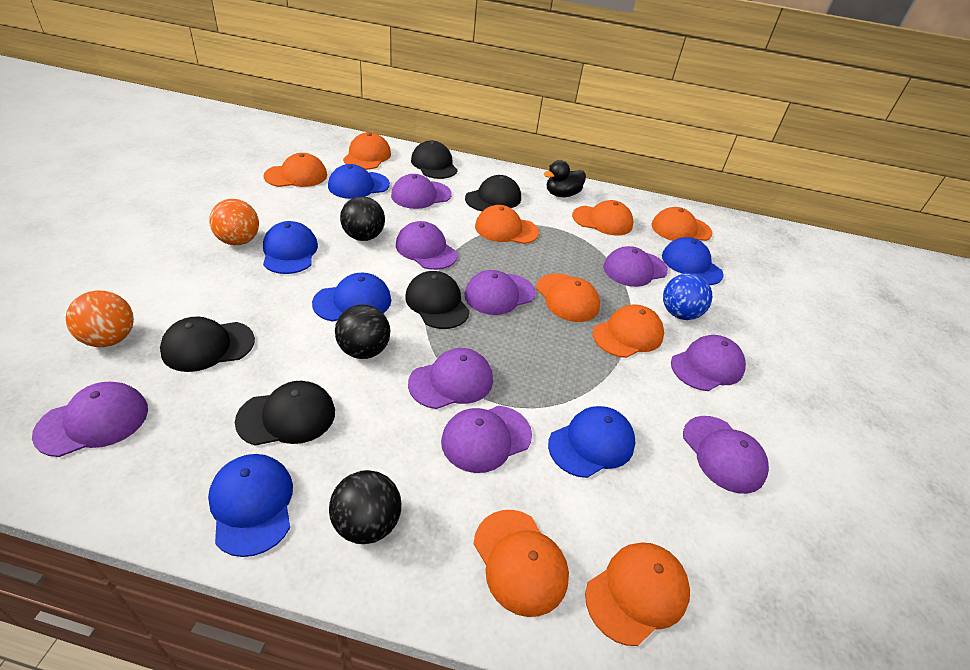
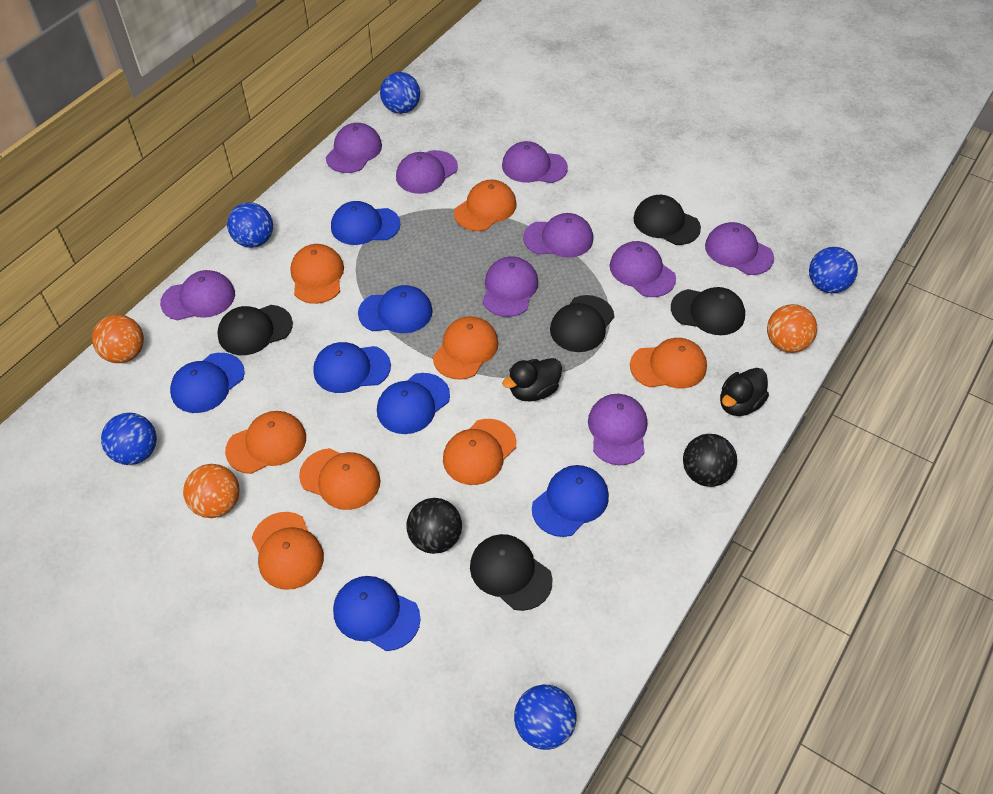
black ball: 3 -> 2
black duck: 1 -> 2
blue ball: 1 -> 5
blue cap: 6 -> 7
orange ball: 2 -> 3
orange cap: 9 -> 8

